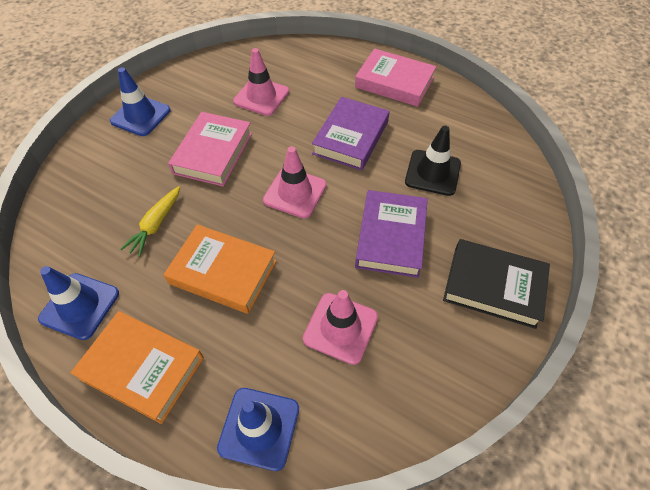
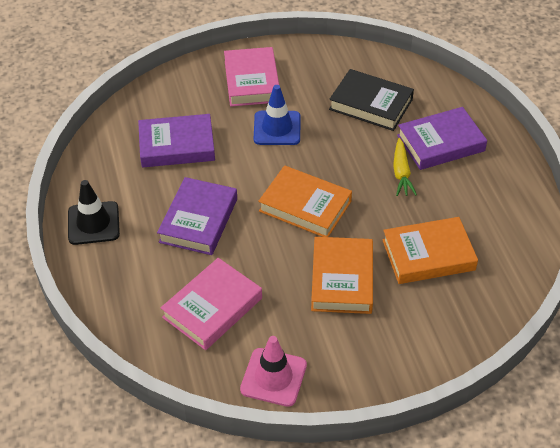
blue traffic cone: 3 -> 1
orange book: 2 -> 3
pink traffic cone: 3 -> 1
purple book: 2 -> 3

